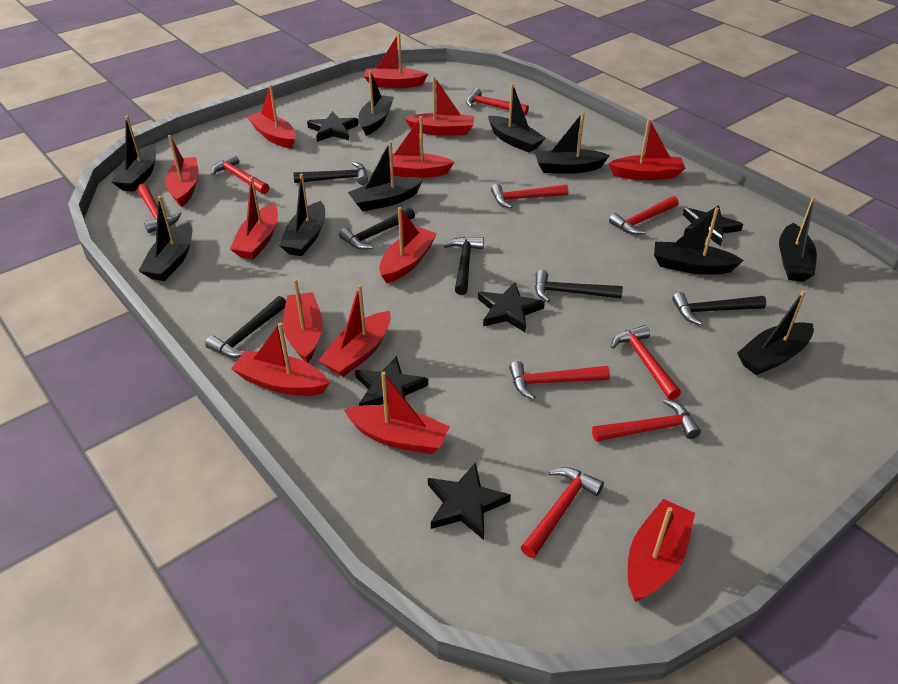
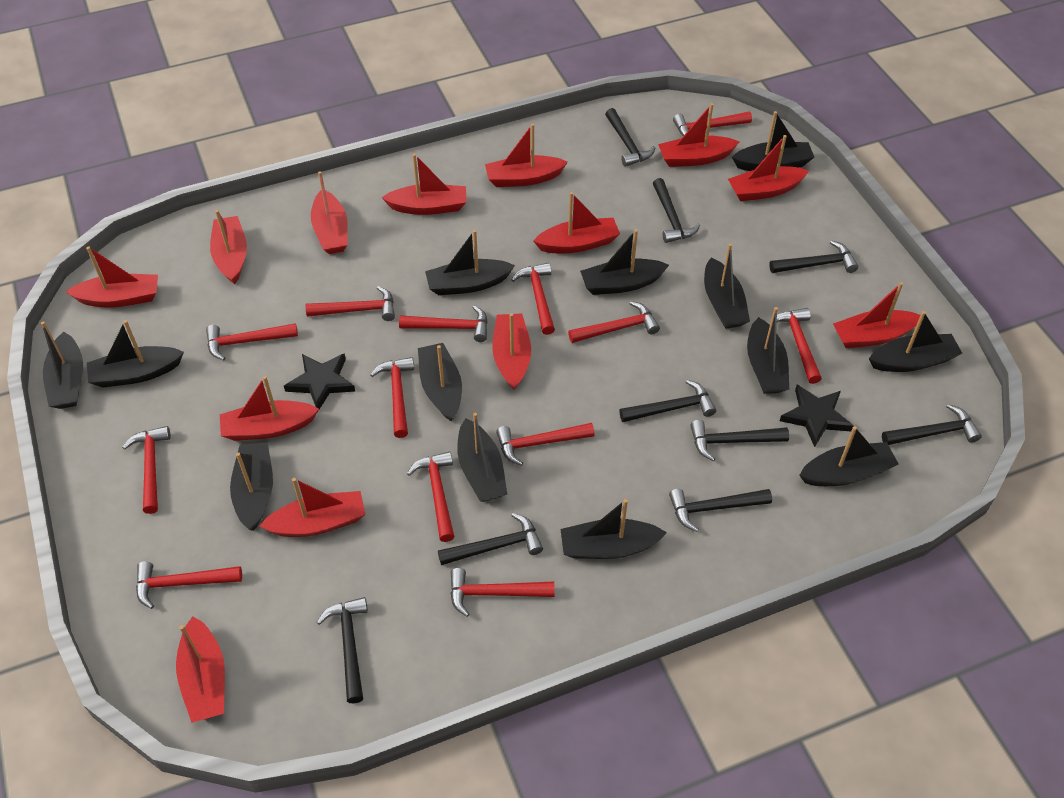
black boat: 10 -> 13
black hammer: 6 -> 9
black star: 5 -> 2
red hammer: 9 -> 13

